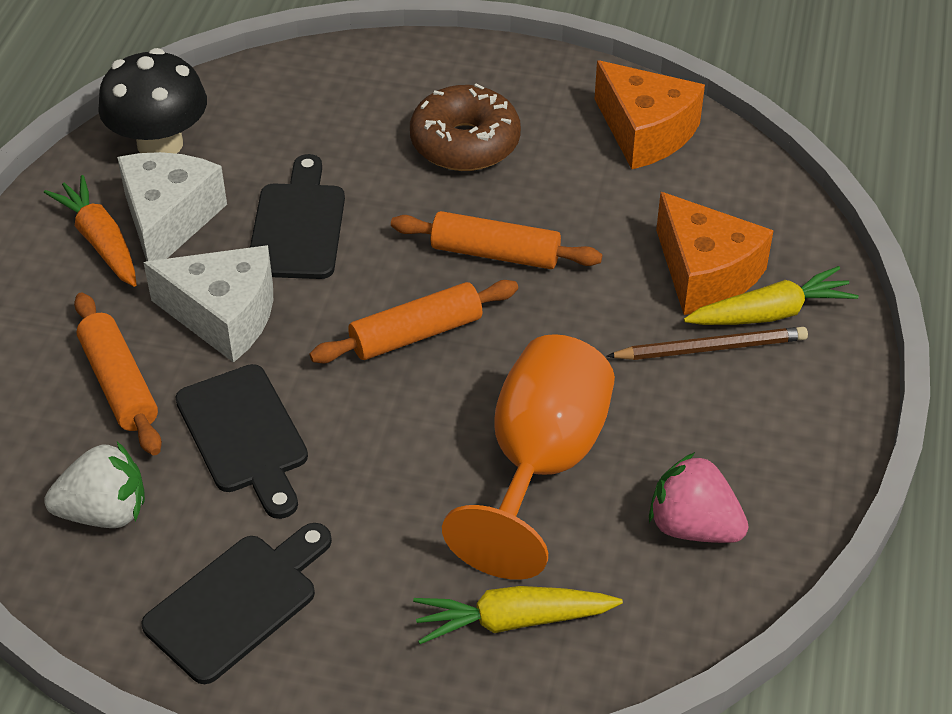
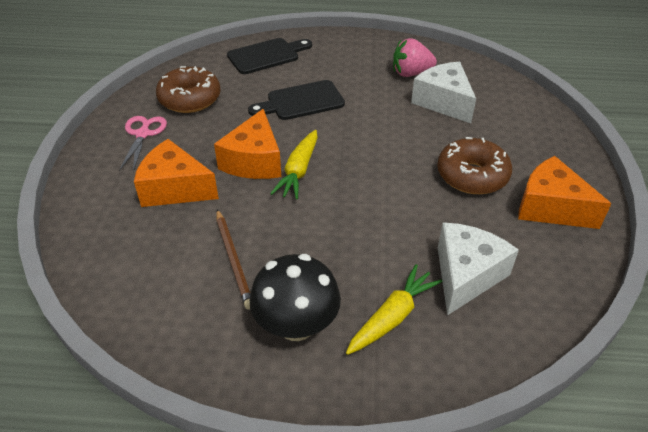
black cutting board: 3 -> 2
brown donut: 1 -> 2
orange carrot: 1 -> 0
orange cheese: 2 -> 3
orange goblet: 1 -> 0
orange rolling pin: 3 -> 0
pink scissors: 0 -> 1
white strawberry: 1 -> 0

